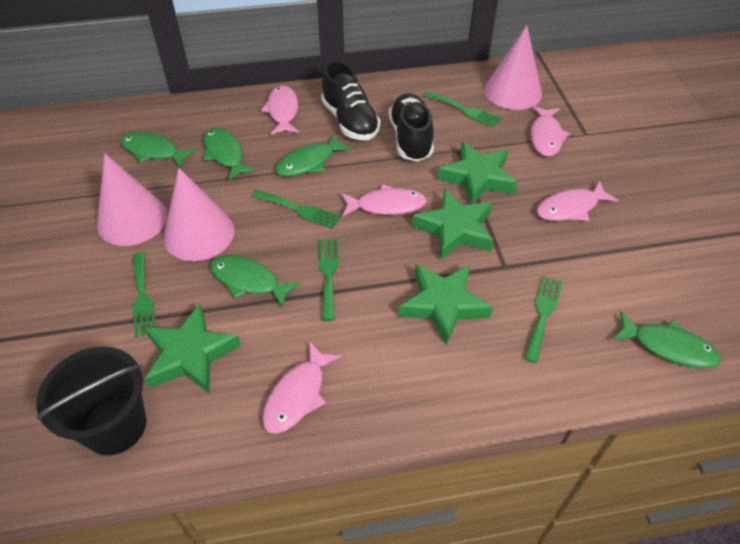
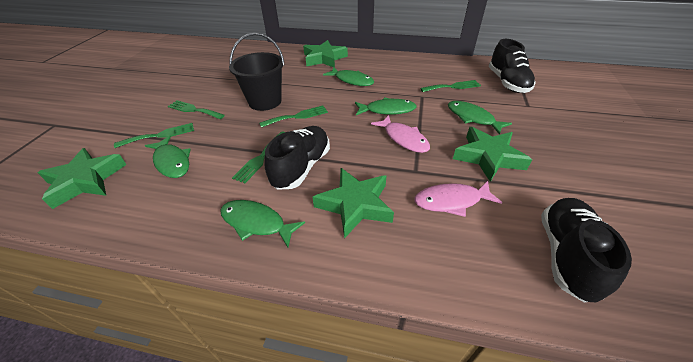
black shoe: 2 -> 3
pink cone: 3 -> 0
pink fish: 5 -> 2

